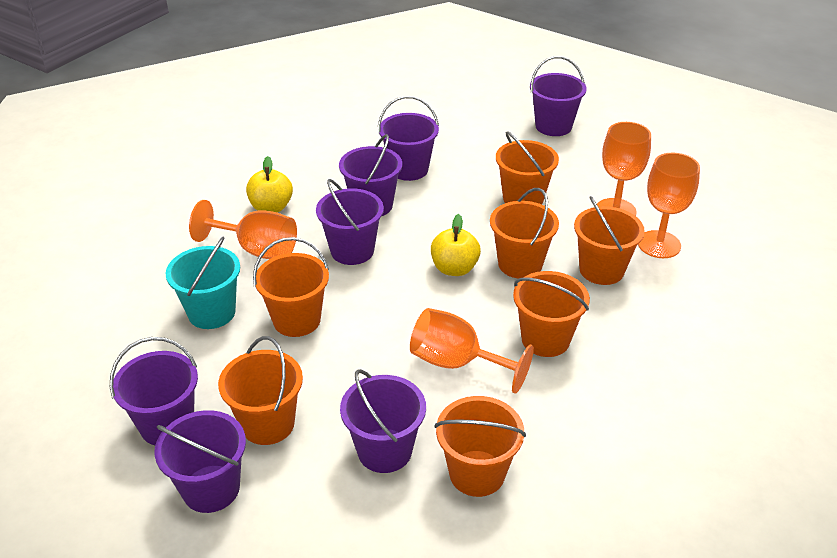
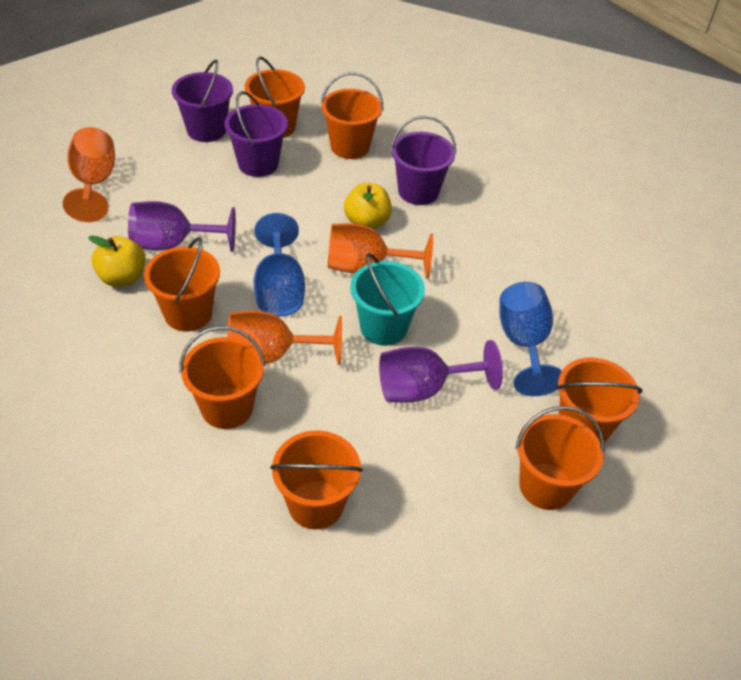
blue goblet: 0 -> 2
orange goblet: 4 -> 3
purple bucket: 7 -> 3
purple goblet: 0 -> 2

